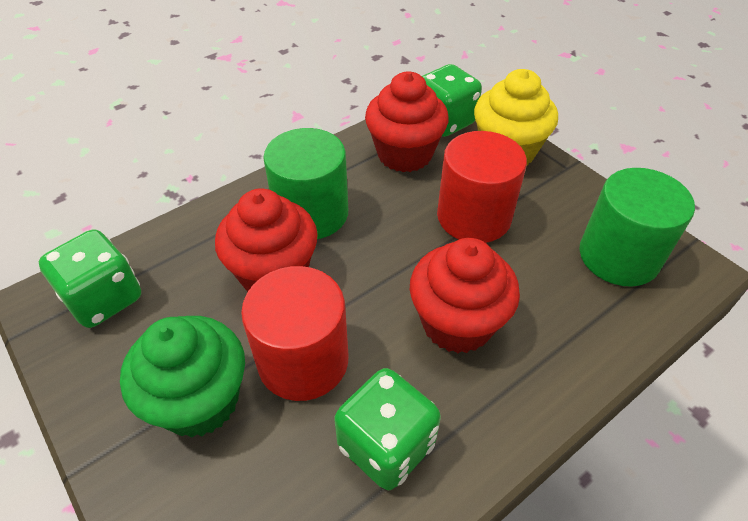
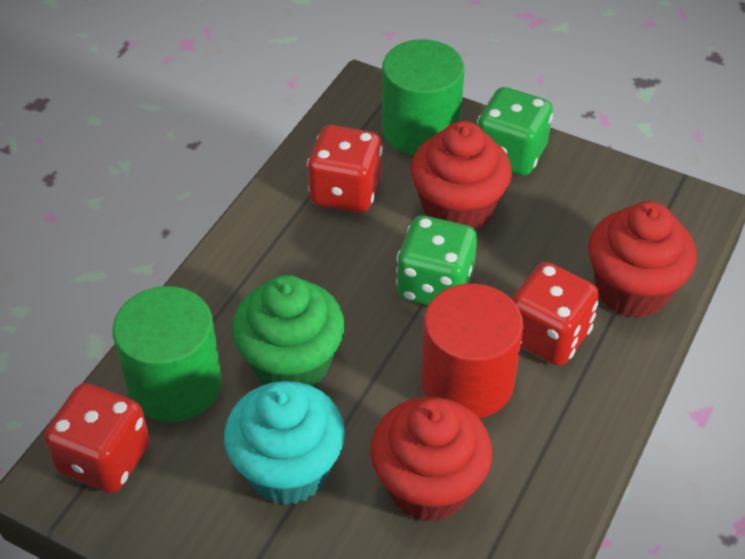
green dice: 3 -> 2
red cylinder: 2 -> 1
red dice: 0 -> 3
turquoise cupcake: 0 -> 1
yellow cupcake: 1 -> 0

